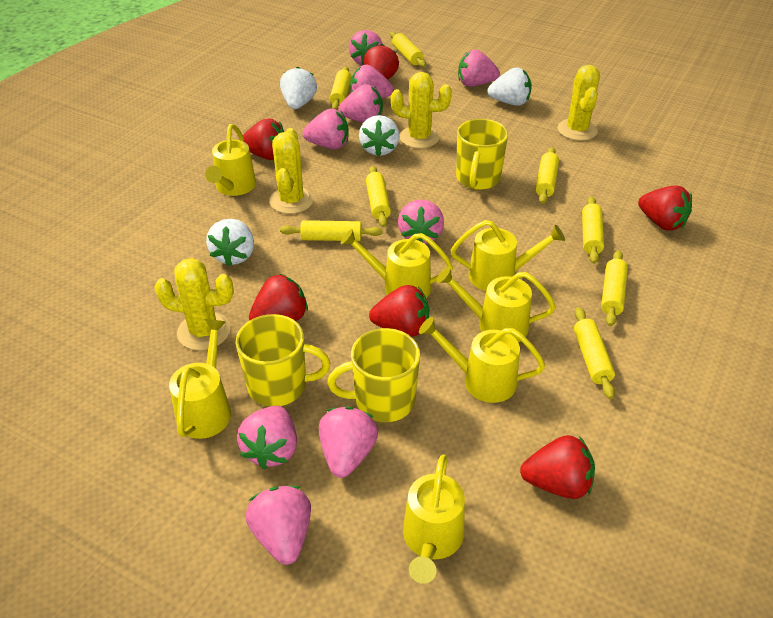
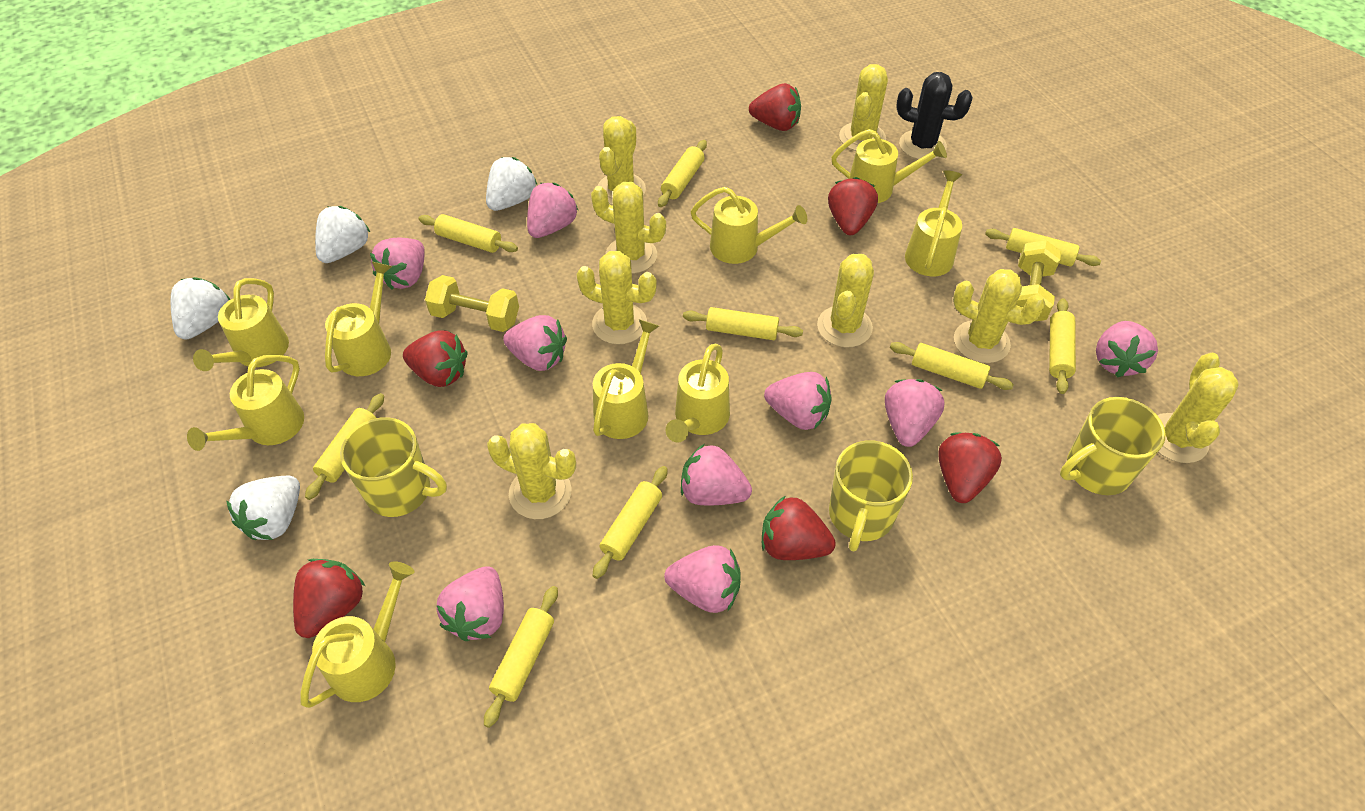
black cactus: 0 -> 1
yellow cactus: 4 -> 8
yellow dumbbell: 0 -> 2
yellow rolling pin: 8 -> 9
yellow watering can: 7 -> 9

